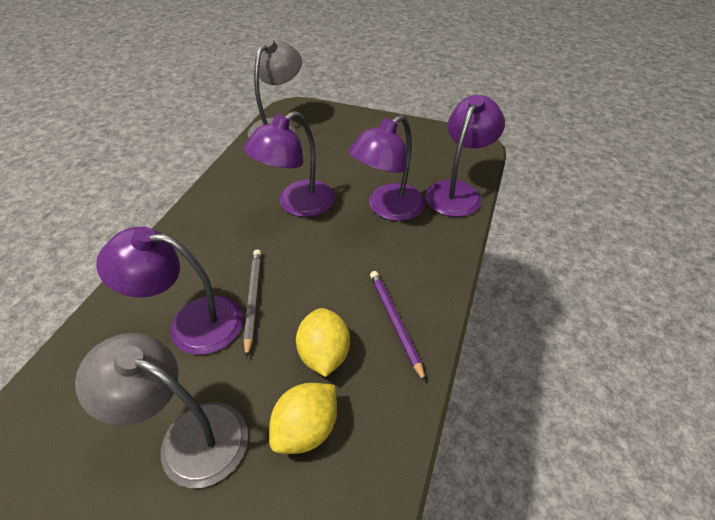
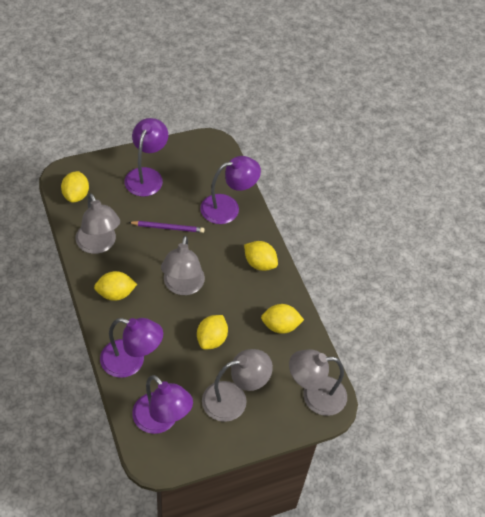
grey lamp: 2 -> 4
grey pencil: 1 -> 0
yellow lemon: 2 -> 5

